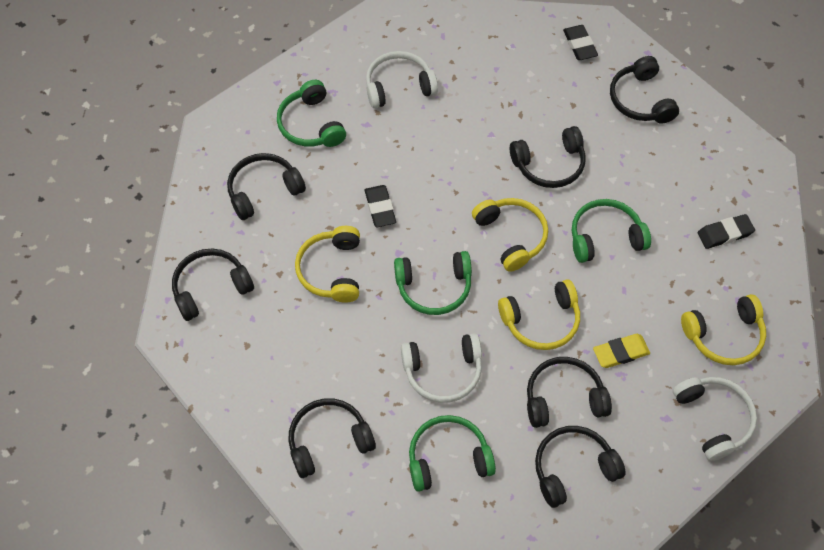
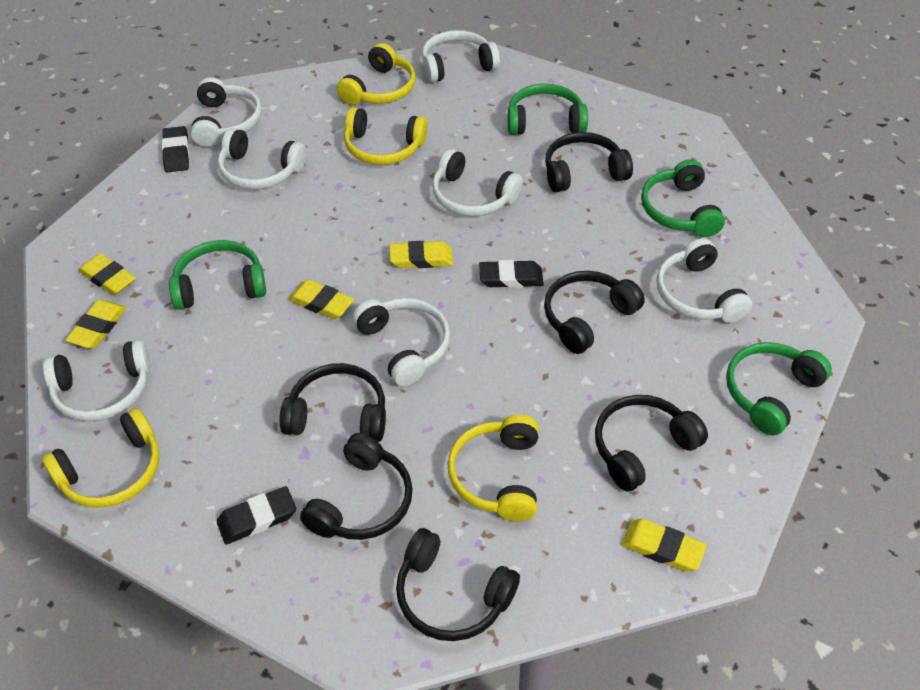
black headphones: 7 -> 6
white headphones: 3 -> 7
yellow eraser: 1 -> 5

